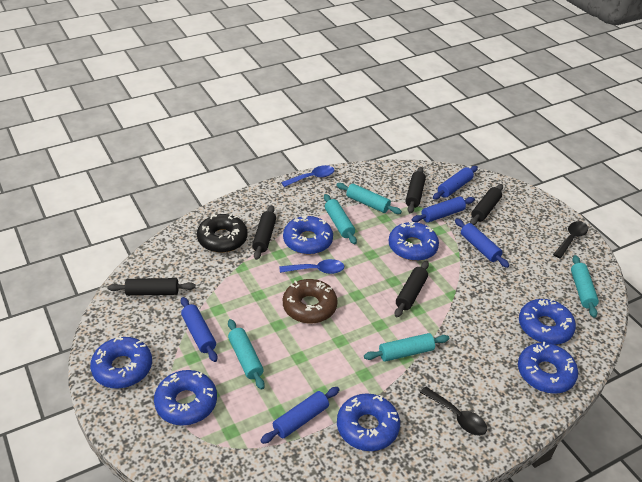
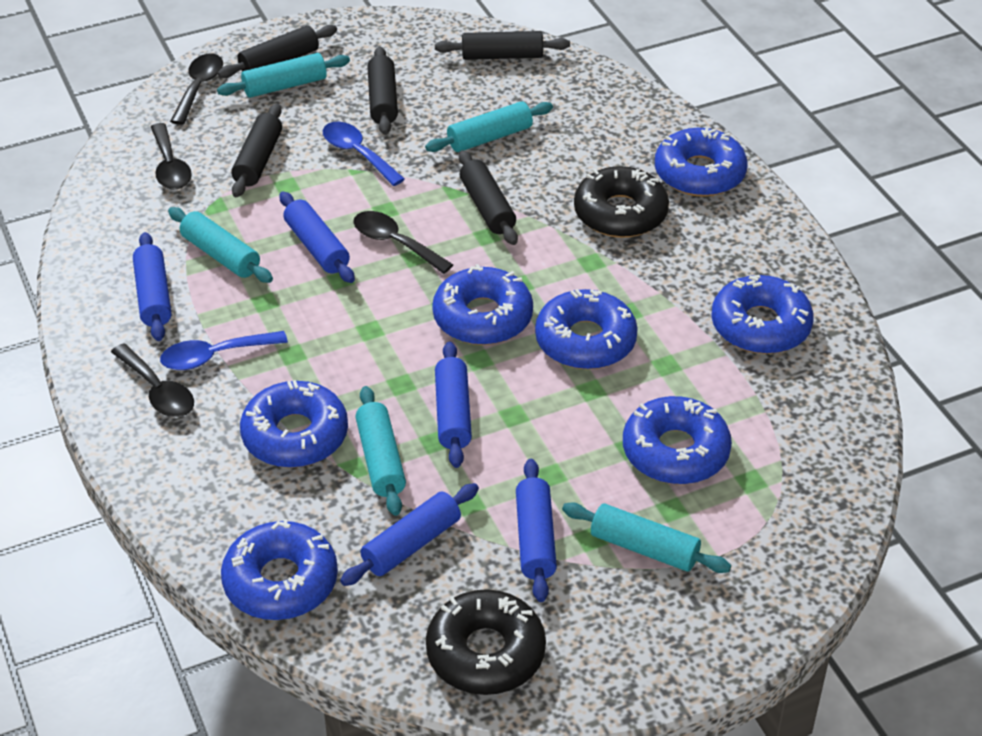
black donut: 1 -> 2
black spoon: 2 -> 4
brown donut: 1 -> 0

